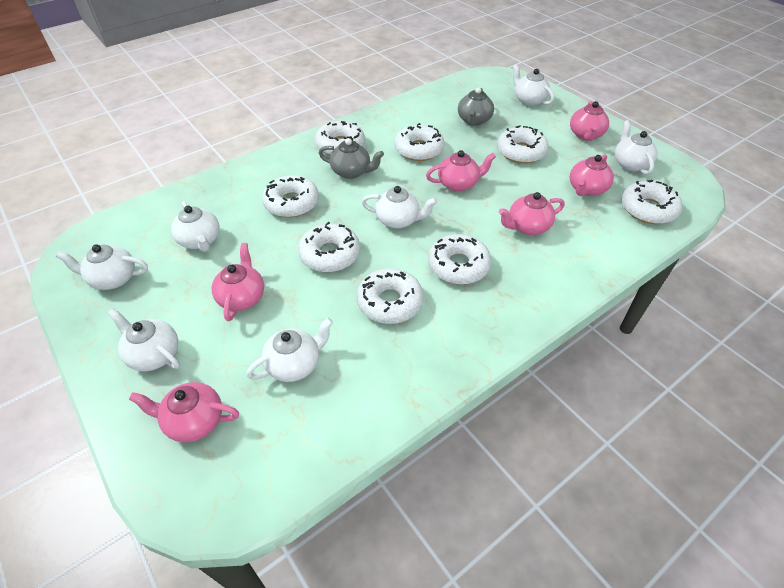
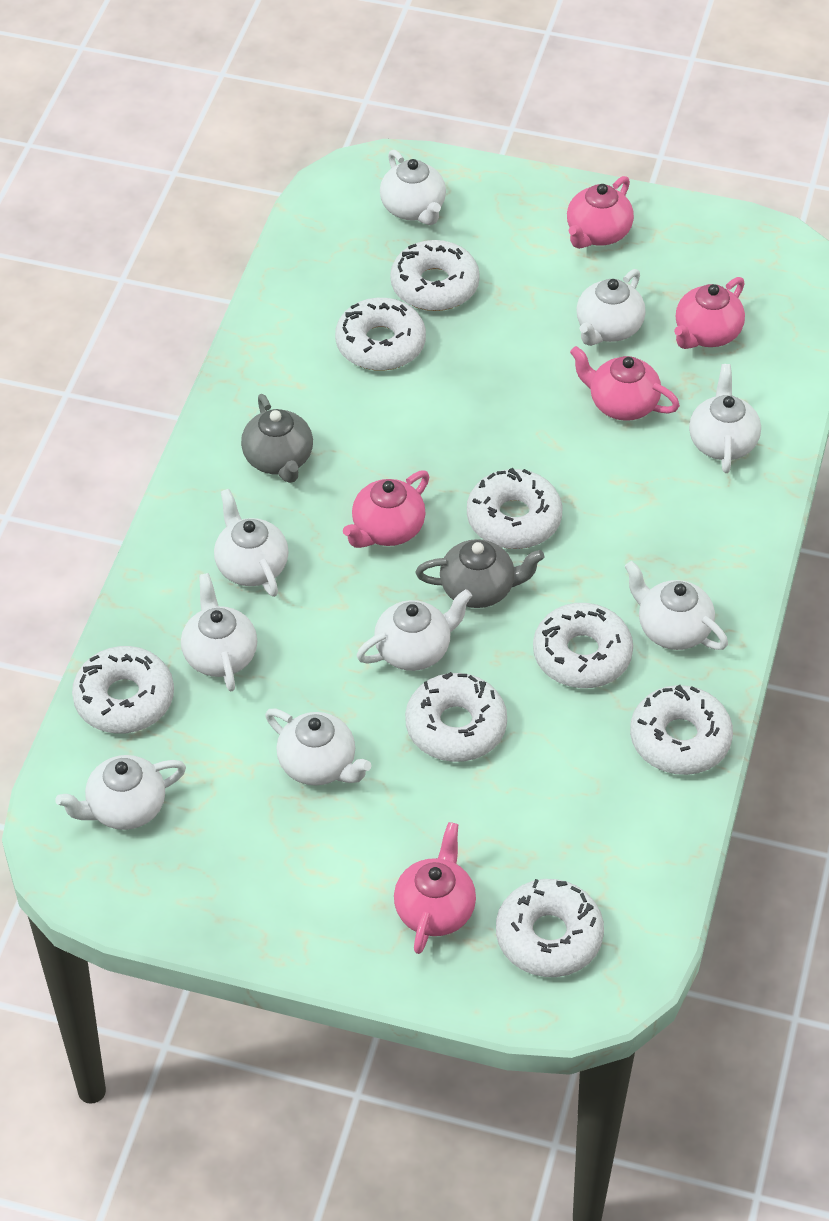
pink teapot: 6 -> 5
white teapot: 7 -> 9

